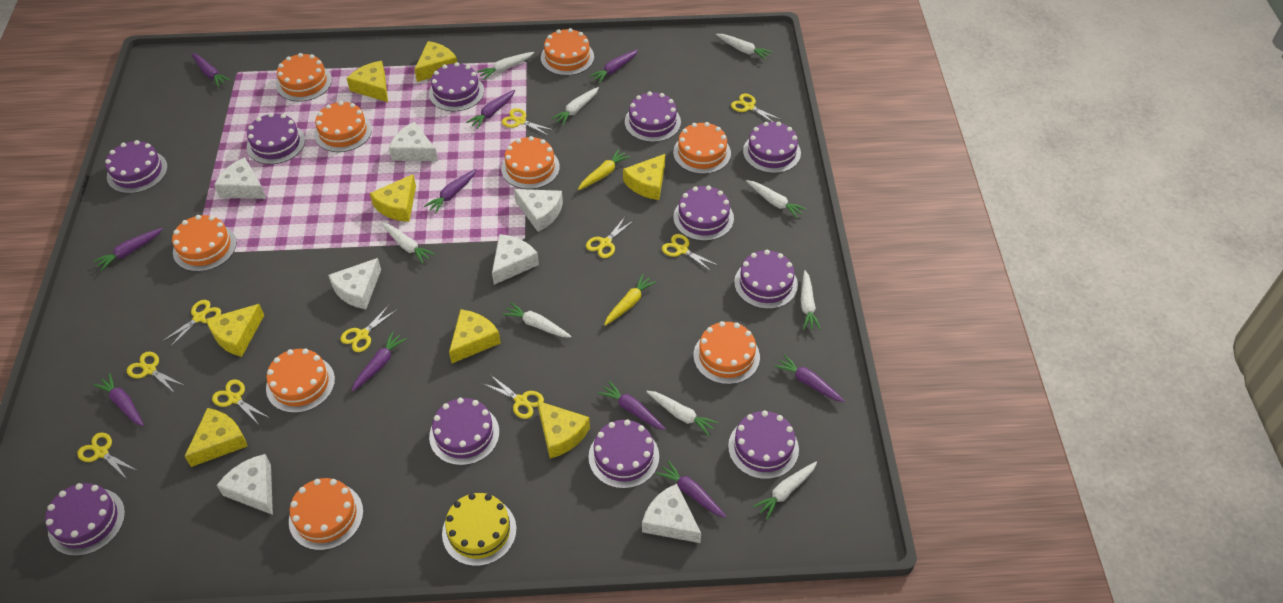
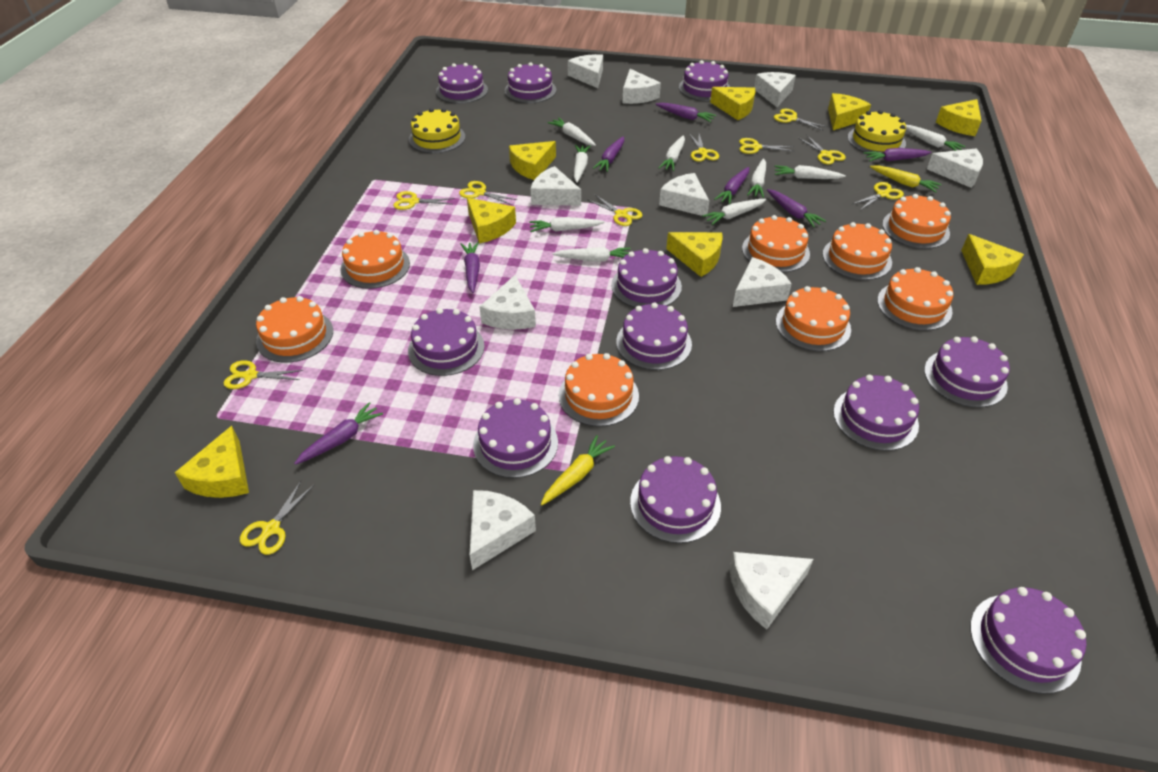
orange cake: 9 -> 8
purple carrot: 10 -> 7
white cheese: 7 -> 10
yellow cake: 1 -> 2

